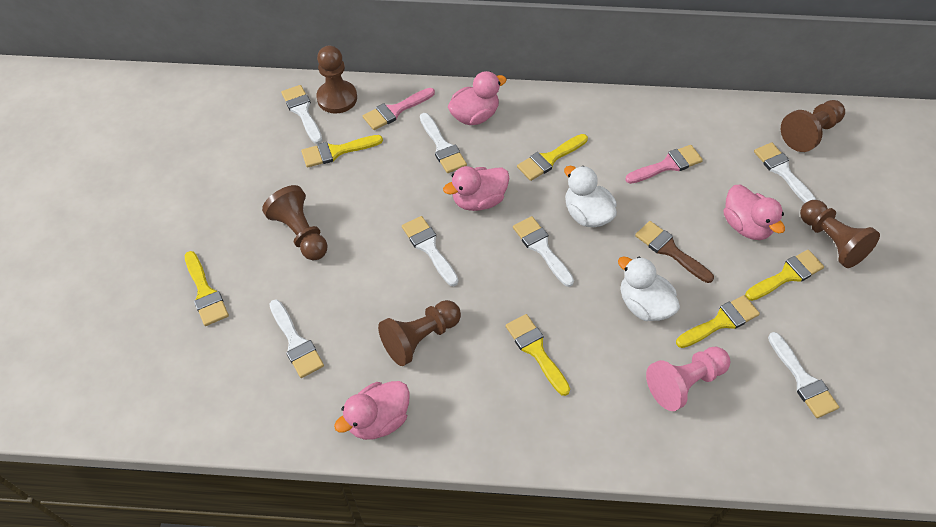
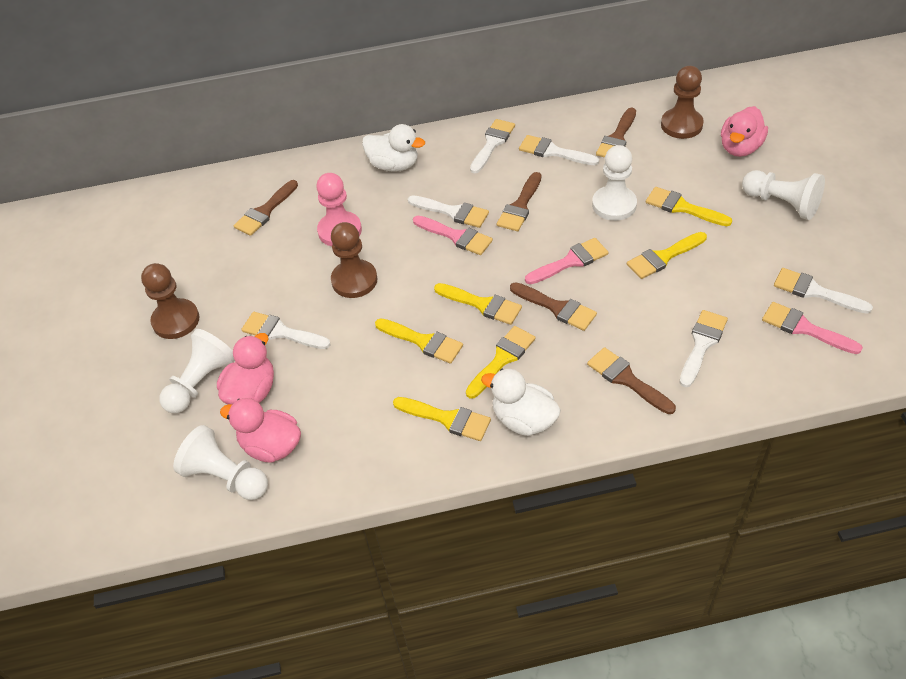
brown brush: 1 -> 5
brown pawn: 5 -> 3
pink brush: 2 -> 3
pink duck: 4 -> 3
white brush: 7 -> 6
white pawn: 0 -> 4

